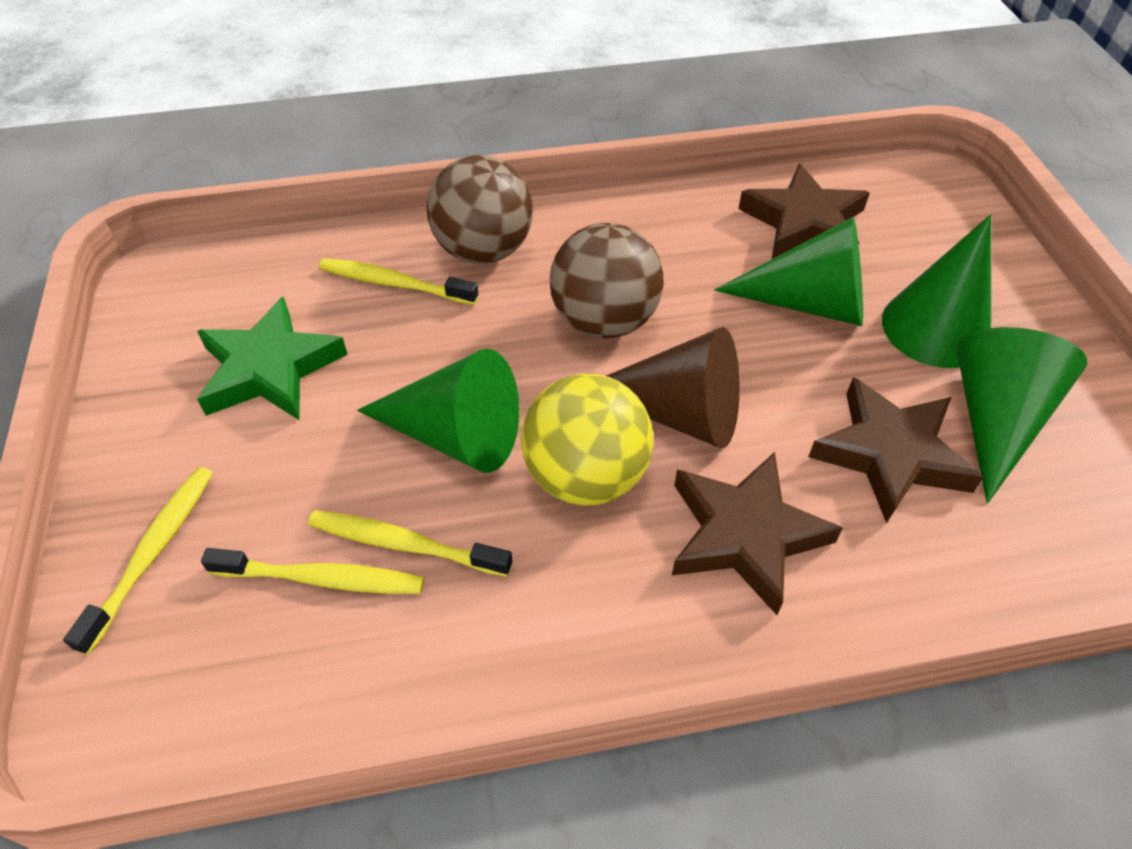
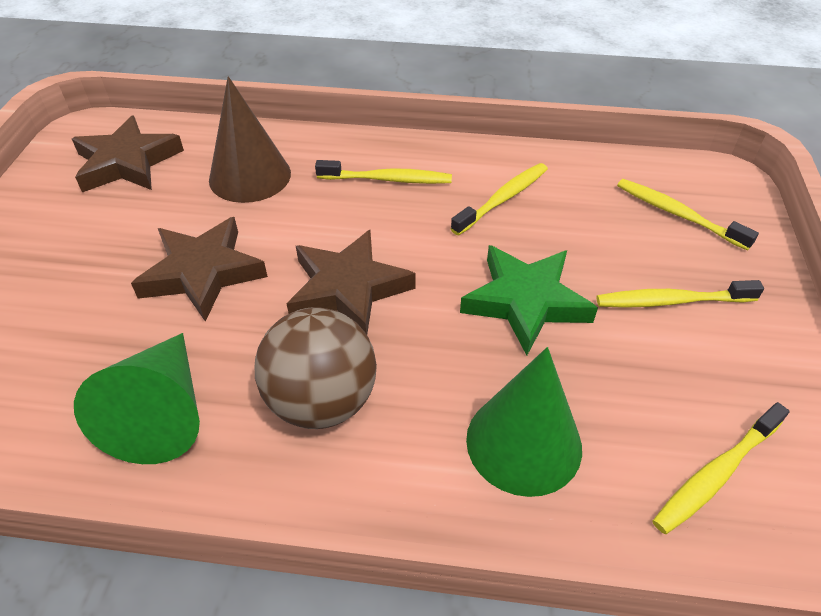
brown ball: 2 -> 1
green cone: 4 -> 2
yellow ball: 1 -> 0
yellow toothbrush: 4 -> 5

